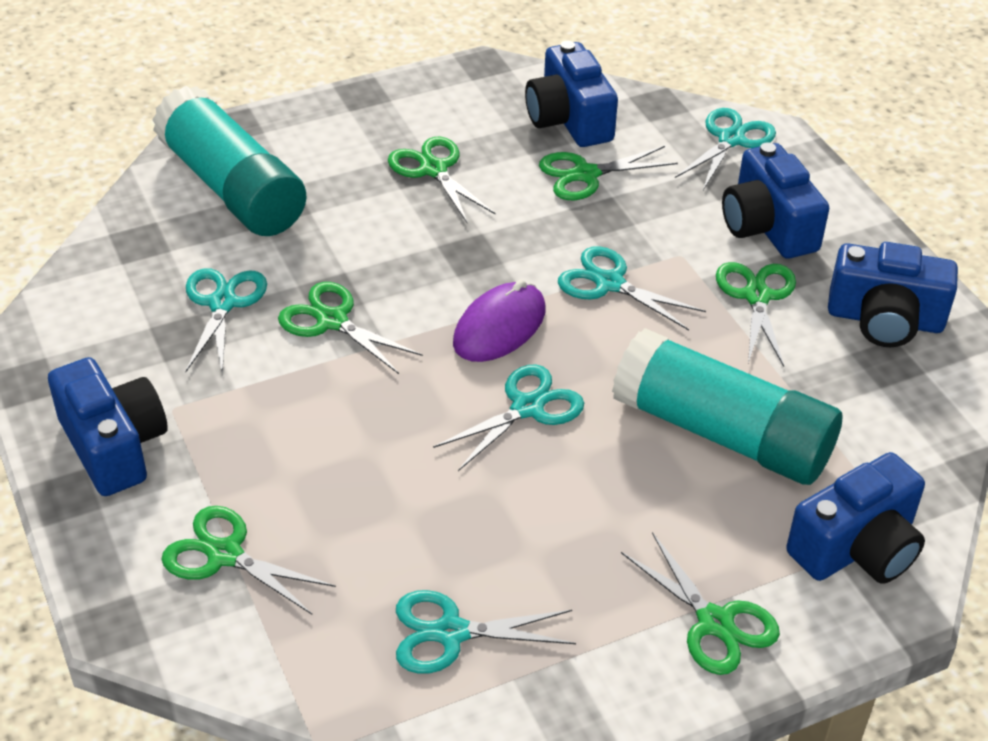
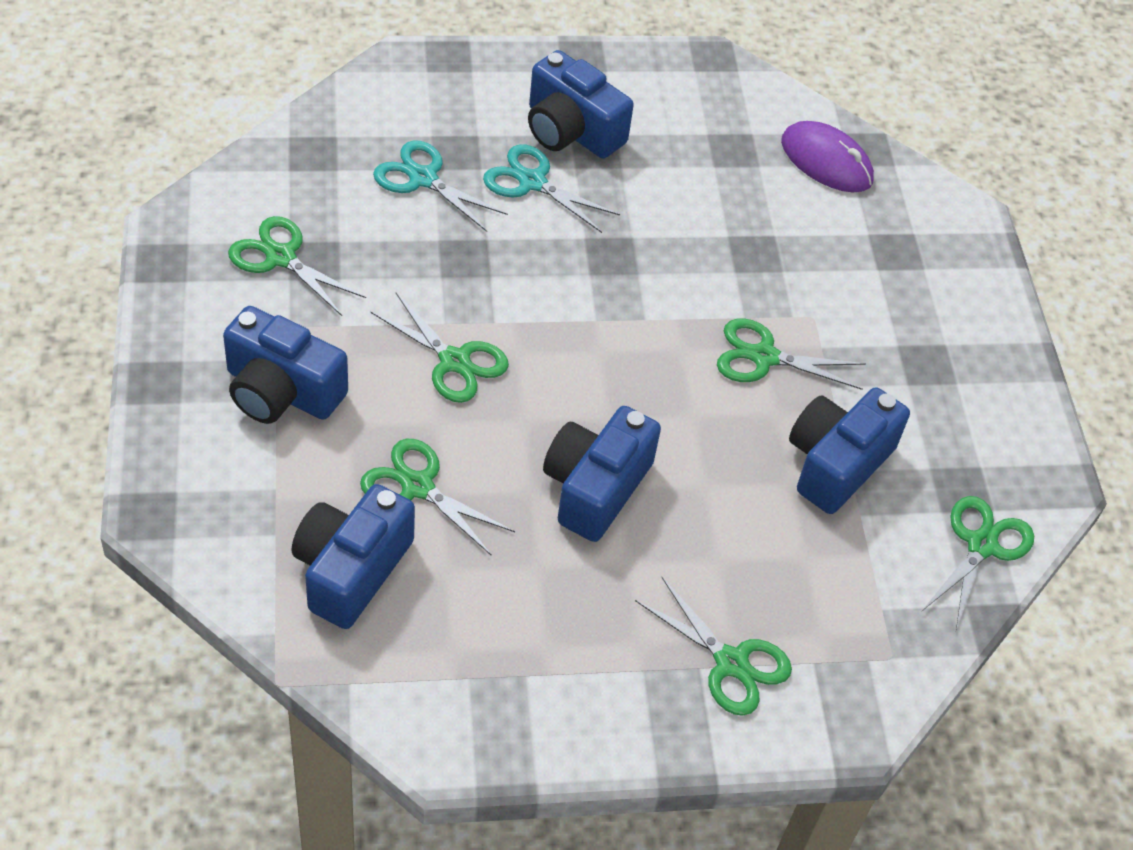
turquoise glue stick: 2 -> 0
turquoise scissors: 5 -> 2

